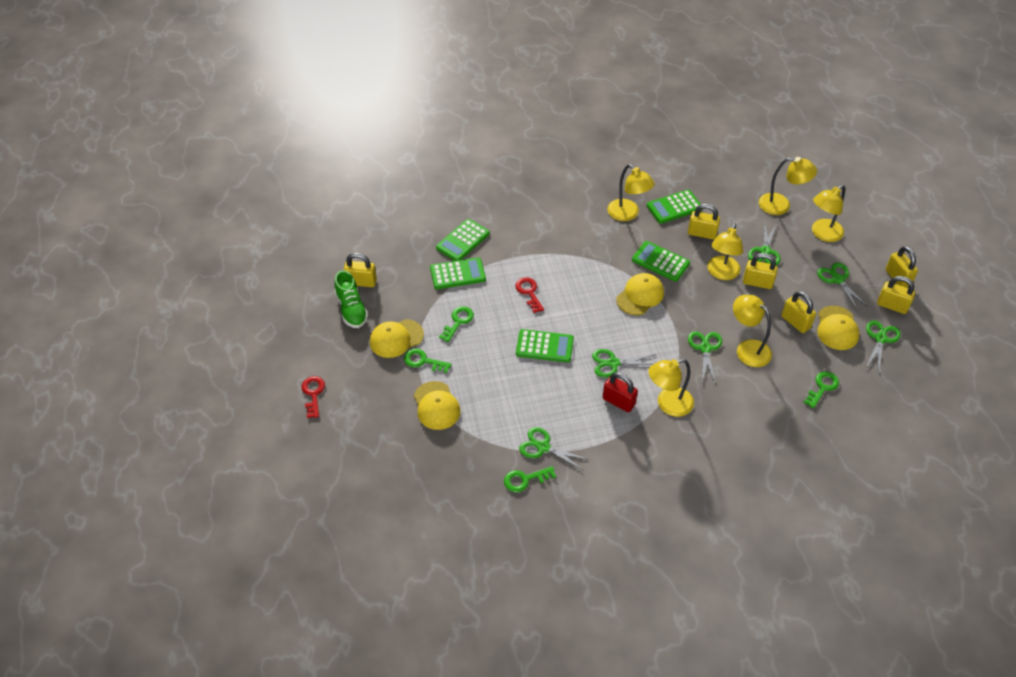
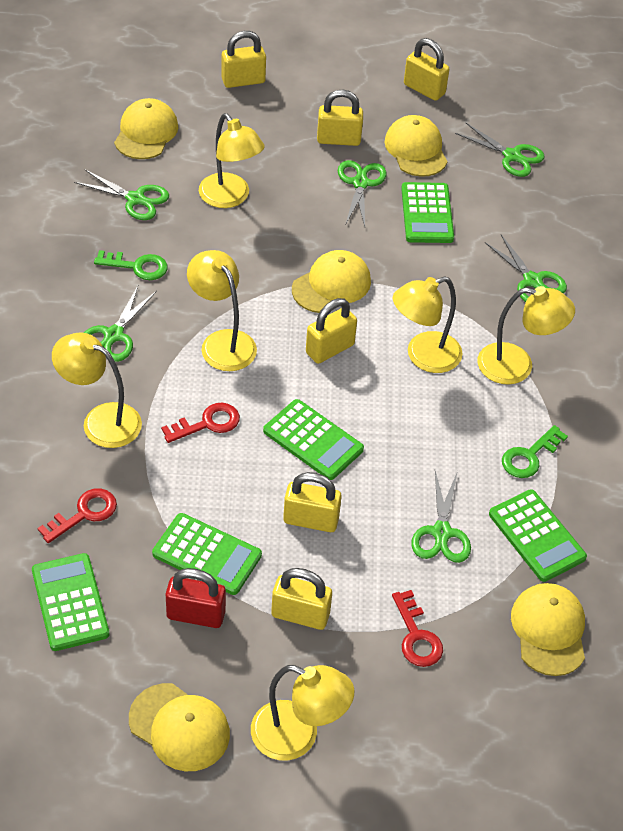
green key: 4 -> 2
green shoe: 1 -> 0
red key: 2 -> 3
yellow cap: 4 -> 5

